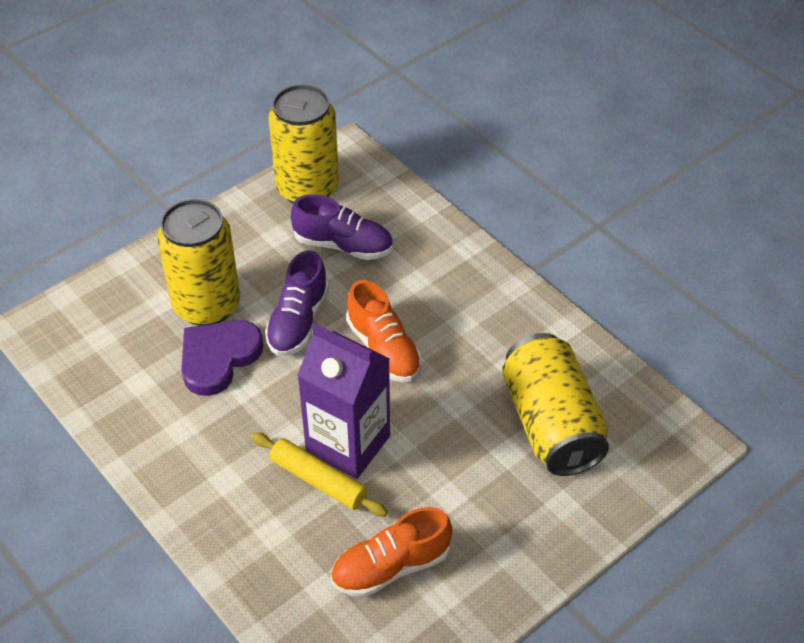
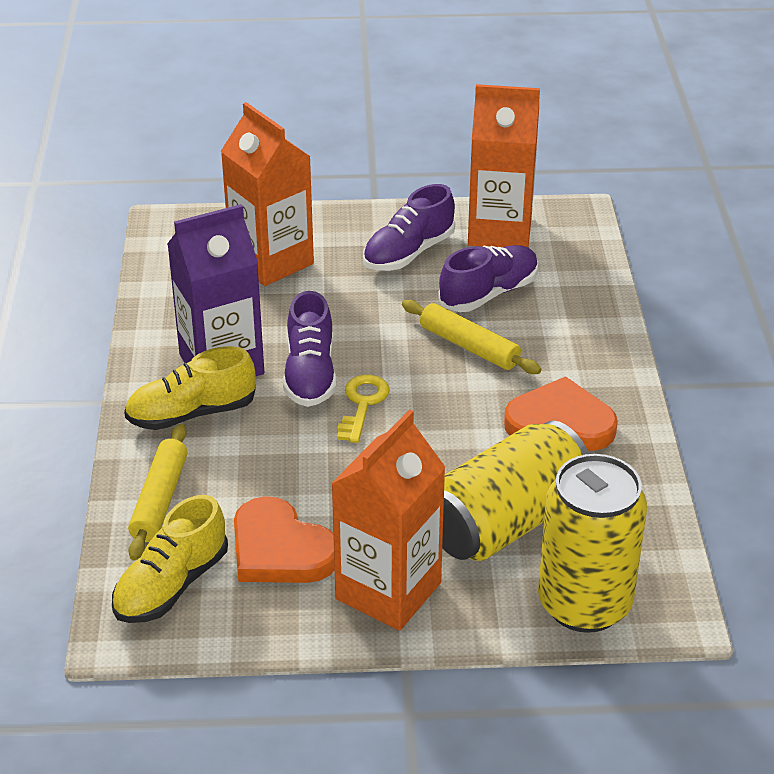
orange carton: 0 -> 3
orange heart: 0 -> 2
orange shoe: 2 -> 0
purple heart: 1 -> 0
purple shoe: 2 -> 3
yellow can: 3 -> 2
yellow key: 0 -> 1
yellow rolling pin: 1 -> 2
yellow shoe: 0 -> 2

